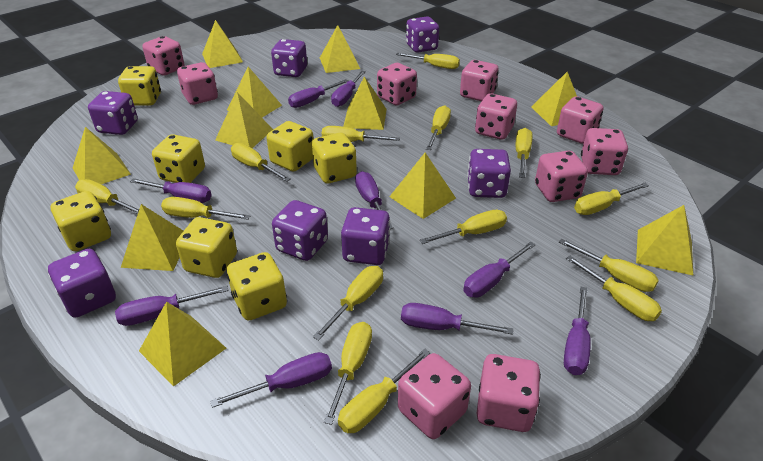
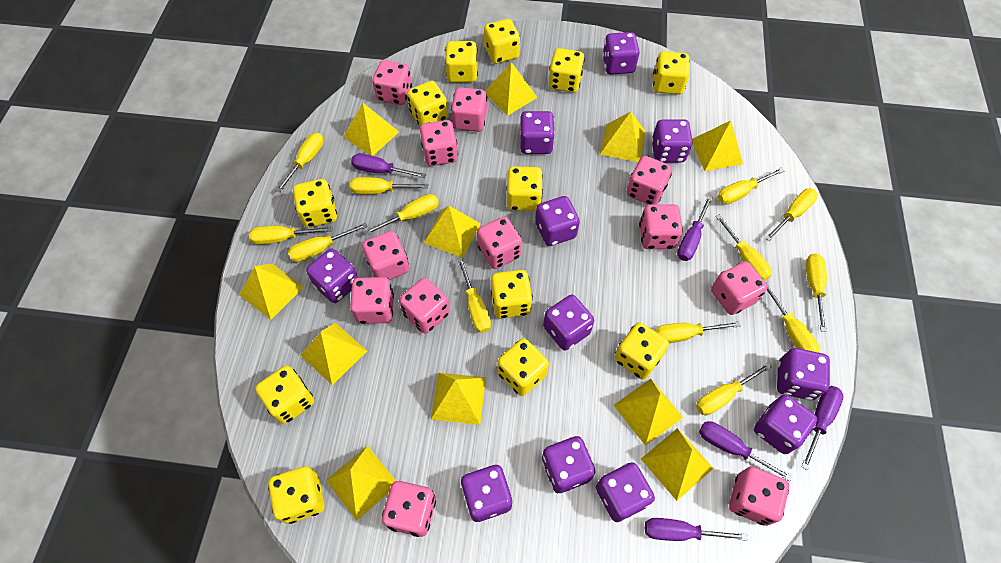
pink dice: 10 -> 12
purple dice: 7 -> 11
purple screwdriver: 9 -> 5
yellow dice: 7 -> 12
yellow screwdriver: 14 -> 13

